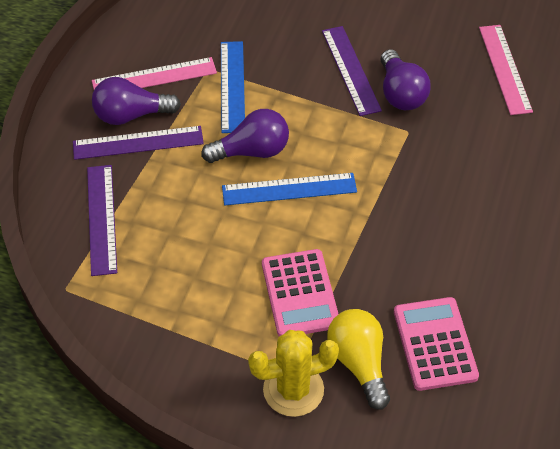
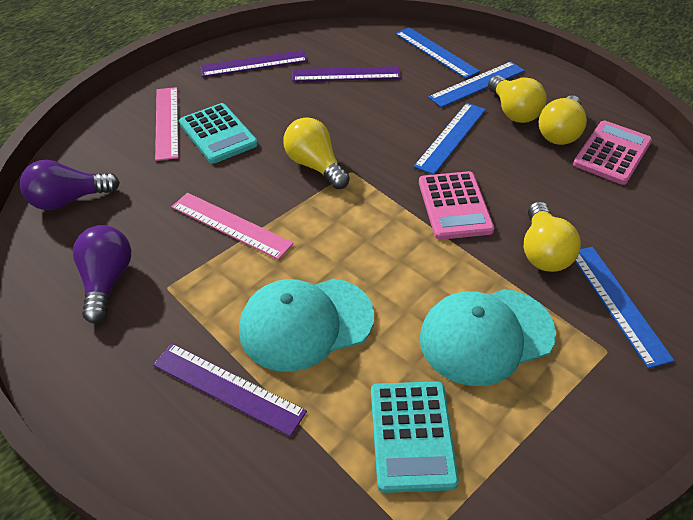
blue ruler: 2 -> 4
purple light bulb: 3 -> 2
turquoise calculator: 0 -> 2
turquoise cap: 0 -> 2
yellow cactus: 1 -> 0
yellow light bulb: 1 -> 4

